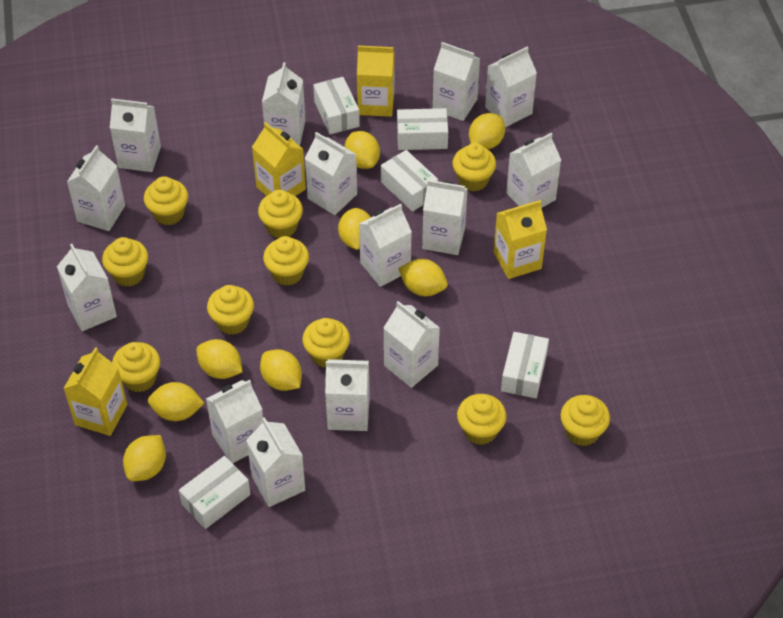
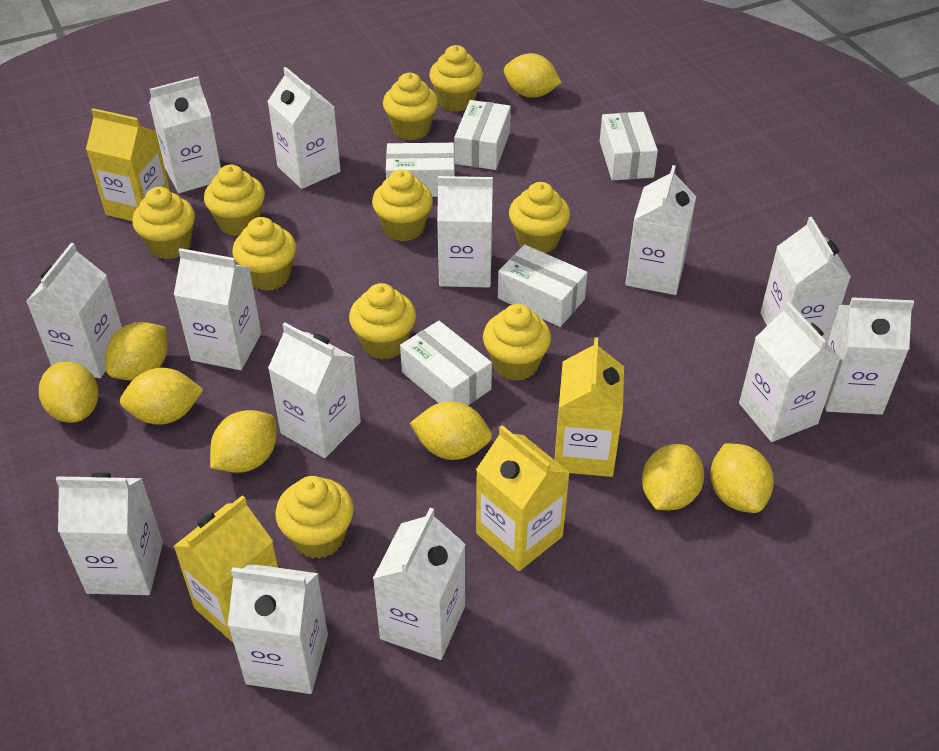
white carton: 14 -> 13

